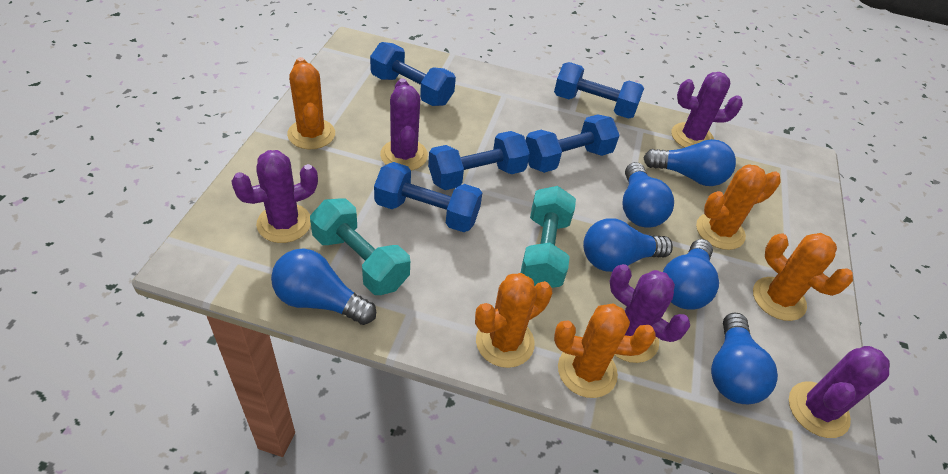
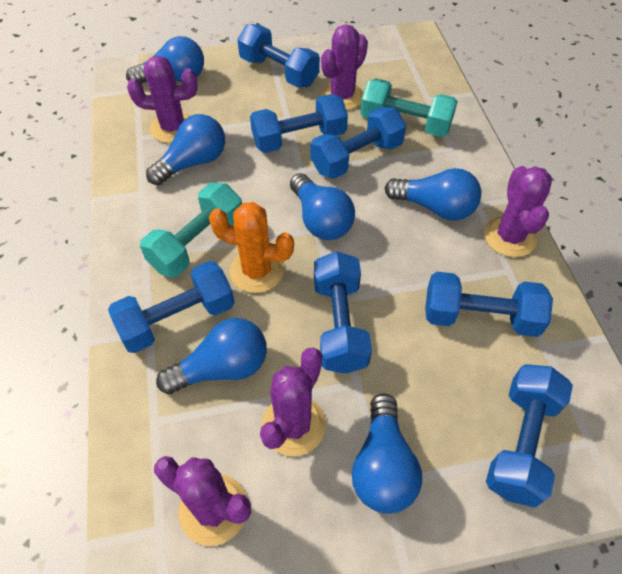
blue dumbbell: 5 -> 7
orange cactus: 5 -> 1

